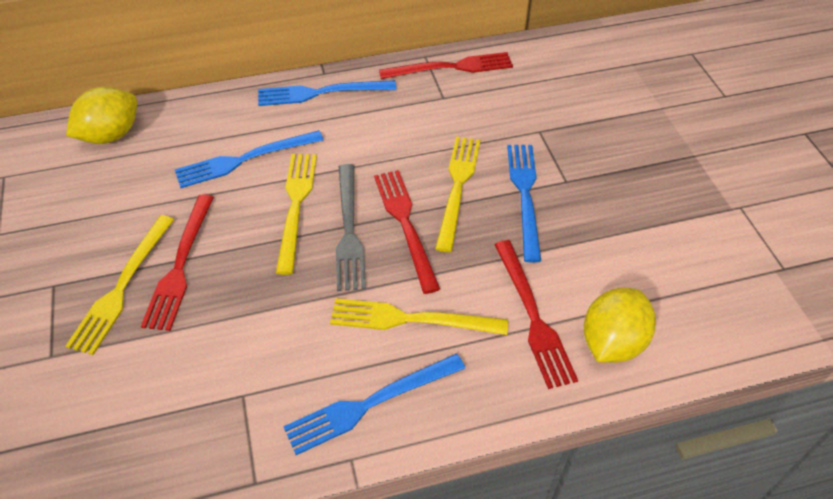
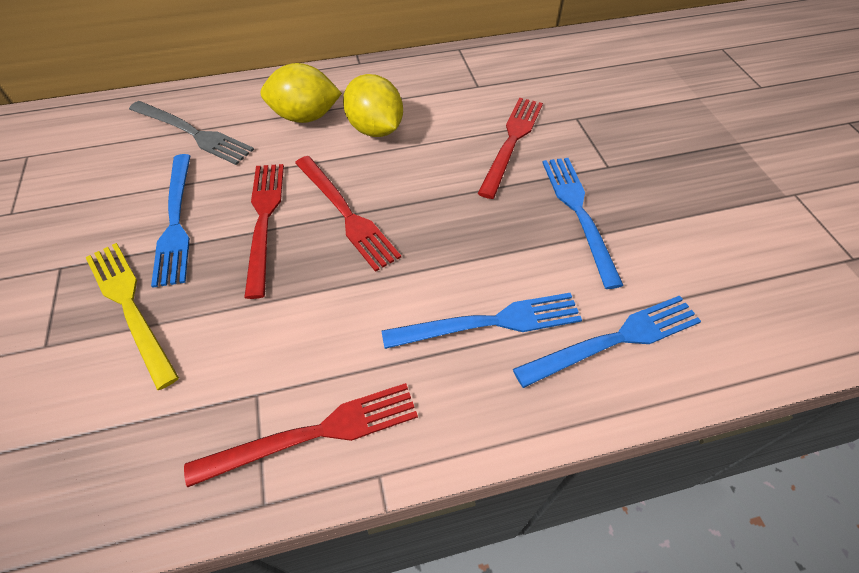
yellow fork: 4 -> 1

